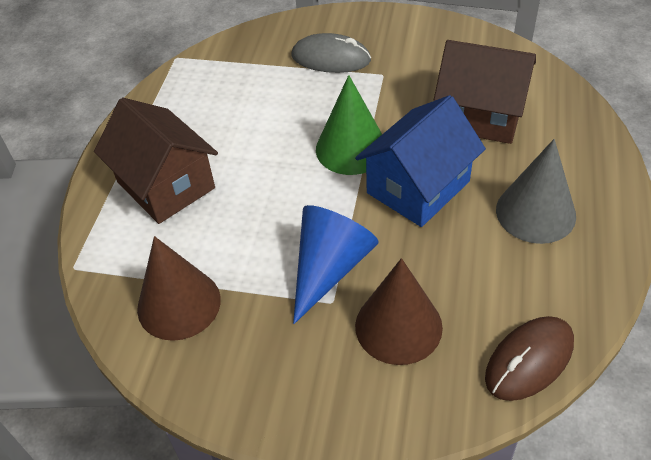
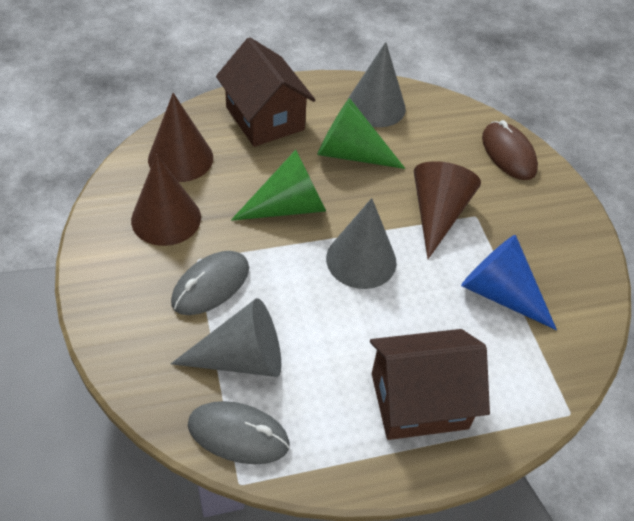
blue house: 1 -> 0
brown cone: 2 -> 3
green cone: 1 -> 2
grey cone: 1 -> 3
grey mouse: 1 -> 2

